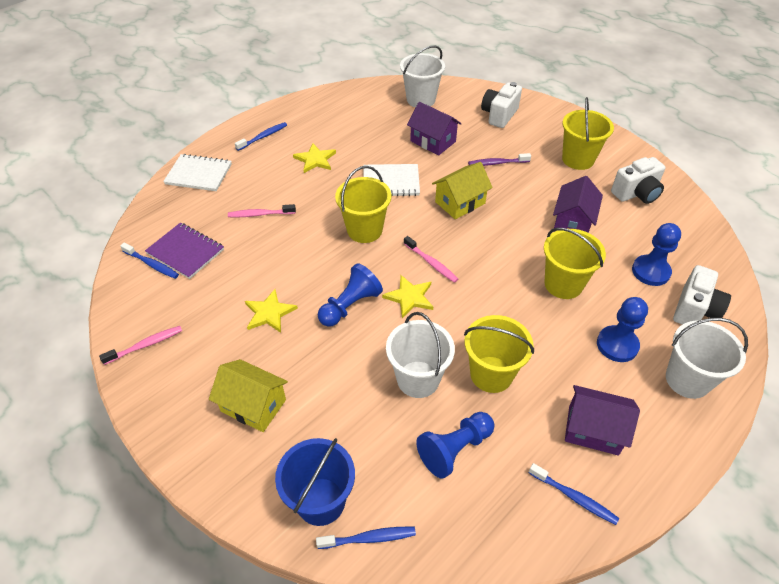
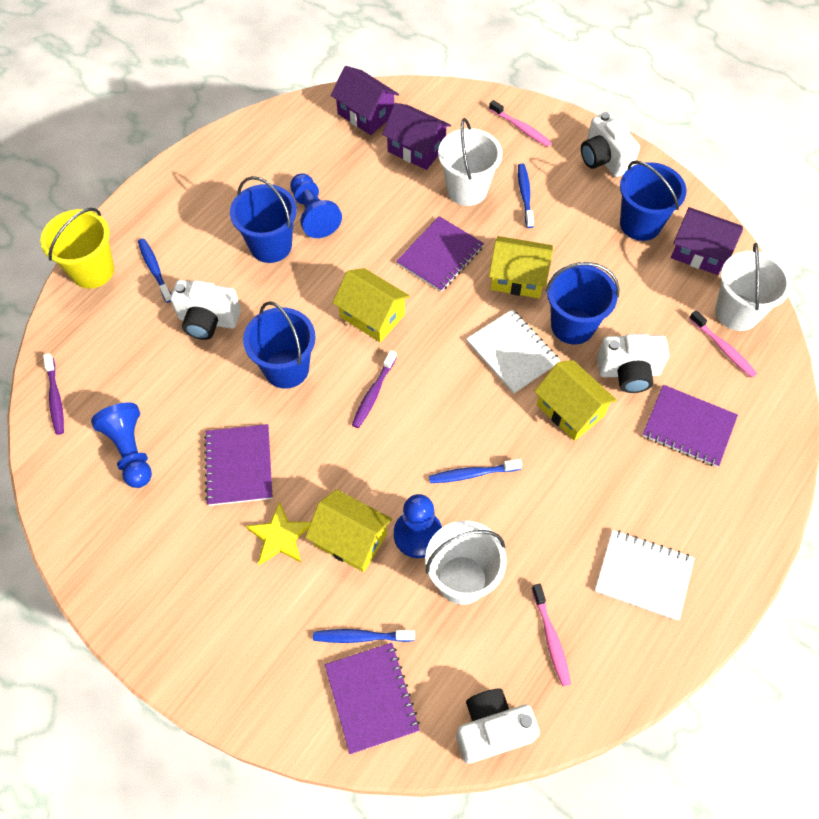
blue bucket: 1 -> 4
blue pawn: 4 -> 3
purple notebook: 1 -> 4
purple toothbrush: 1 -> 2
white camera: 3 -> 4
yellow bucket: 4 -> 1
yellow house: 2 -> 4
yellow star: 3 -> 1

